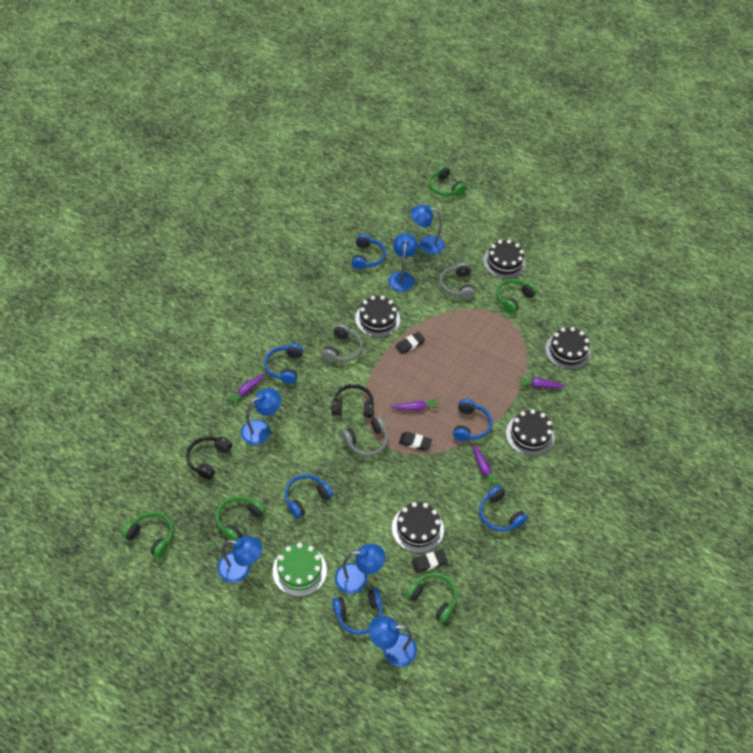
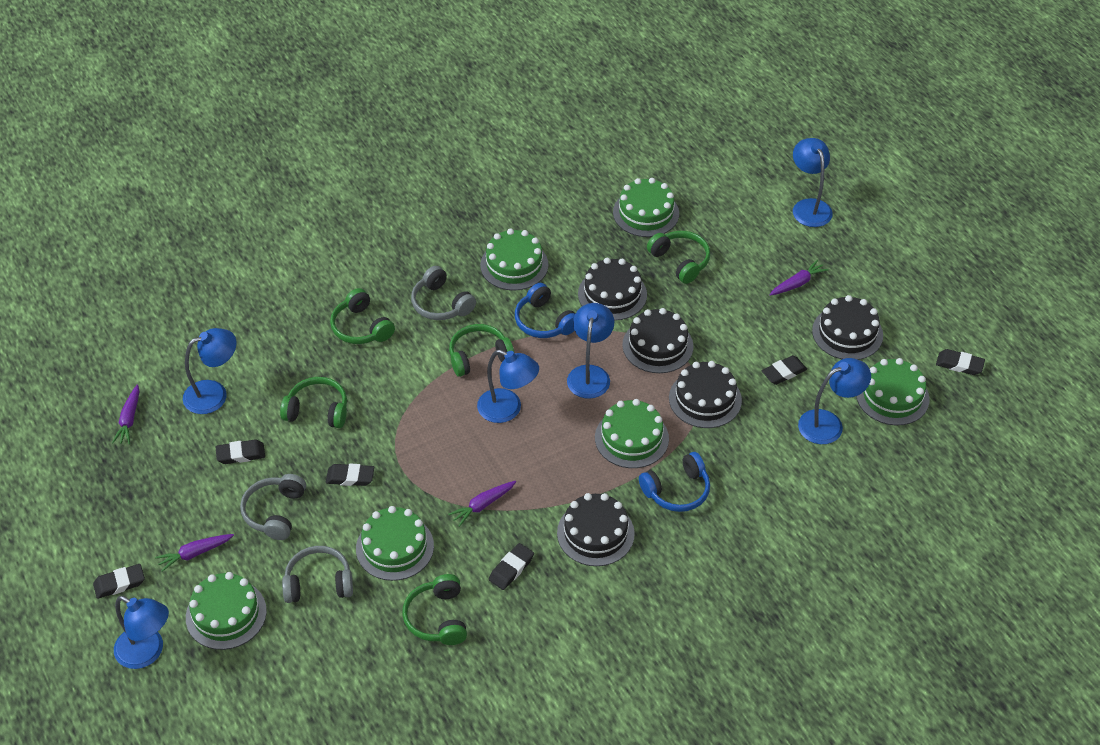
black eraser: 3 -> 6
black headphones: 2 -> 0
blue headphones: 6 -> 2
green cake: 1 -> 6

